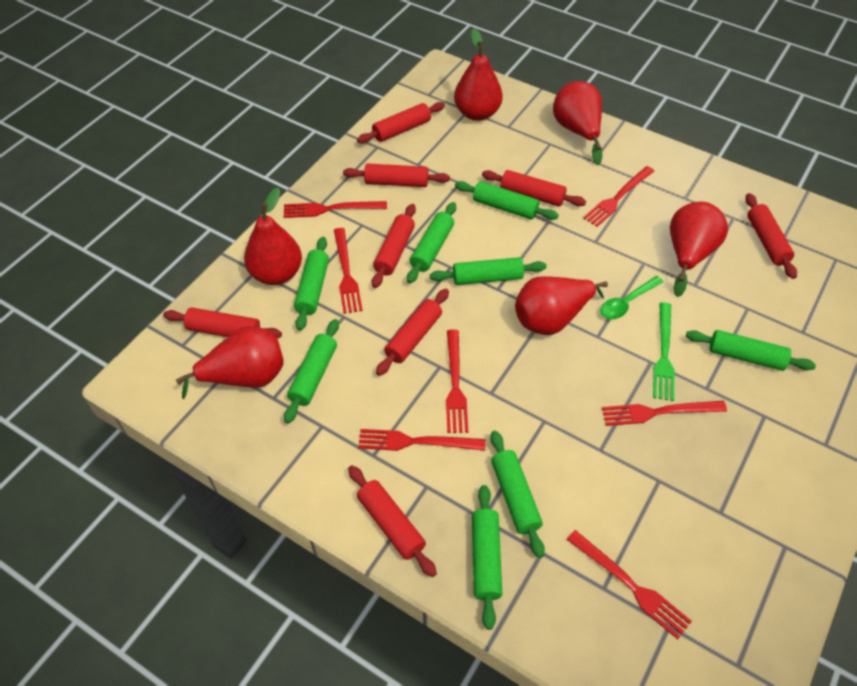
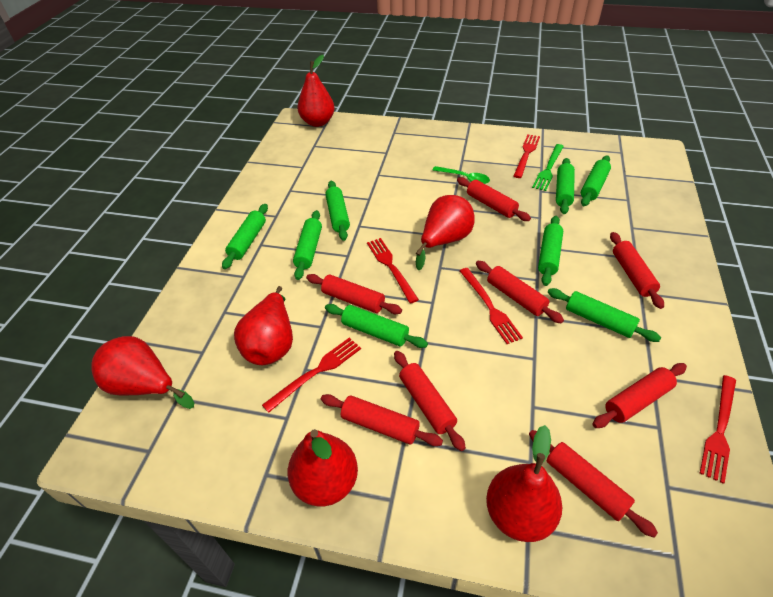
red fork: 7 -> 5

